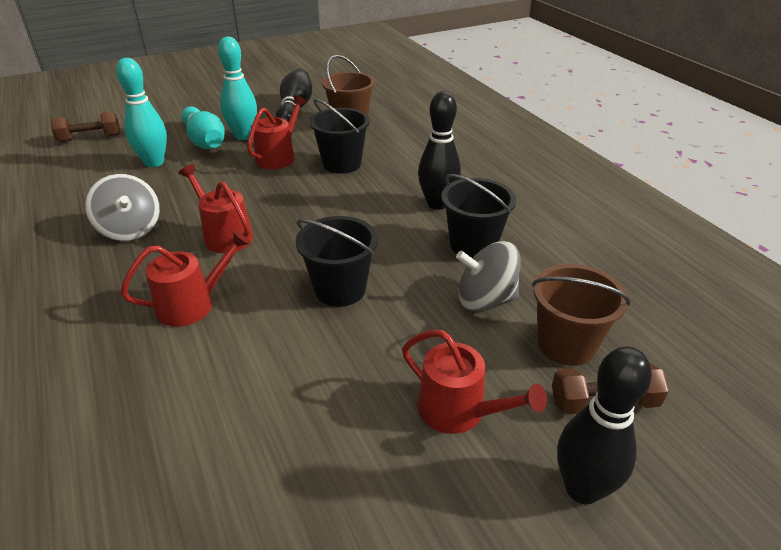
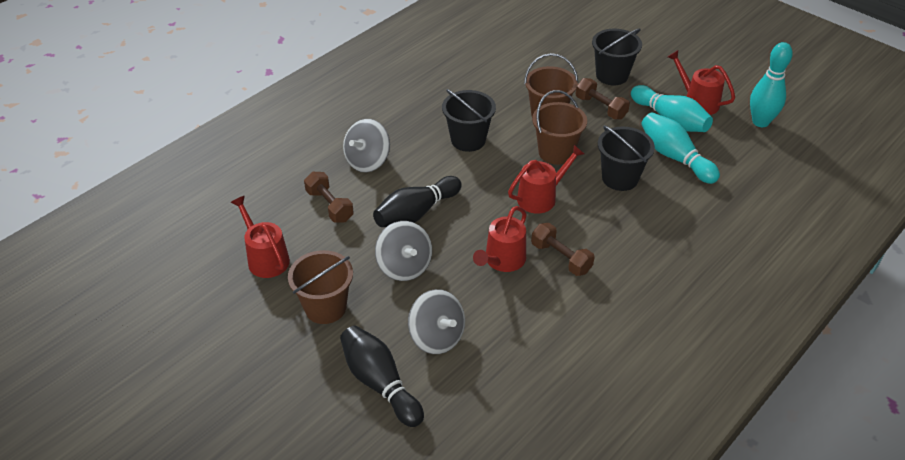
black bowling pin: 3 -> 2
brown bucket: 2 -> 3
brown dumbbell: 2 -> 3
grey spinning top: 2 -> 3

